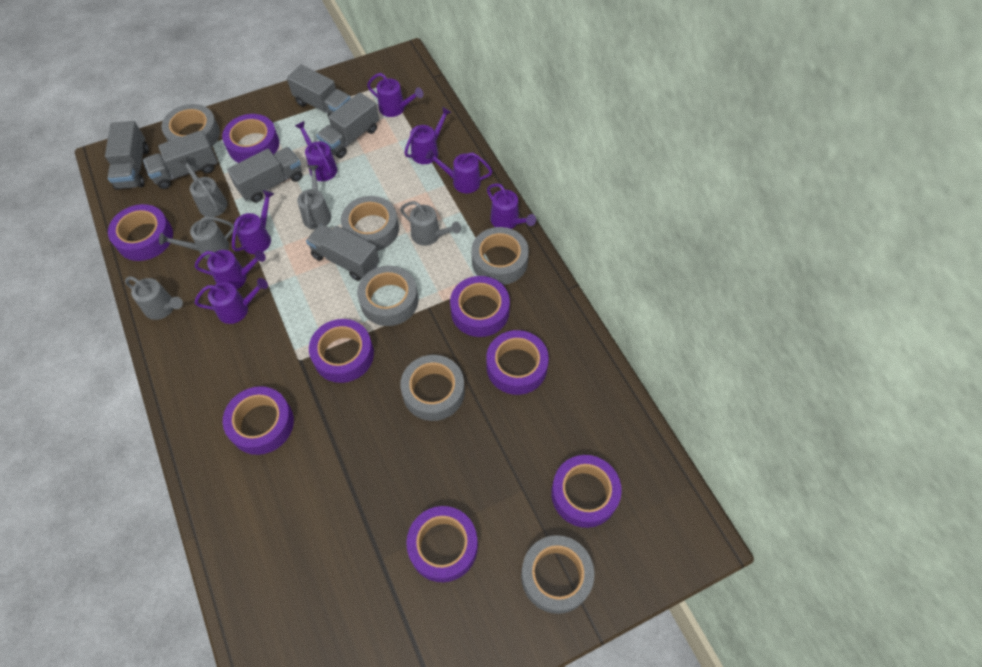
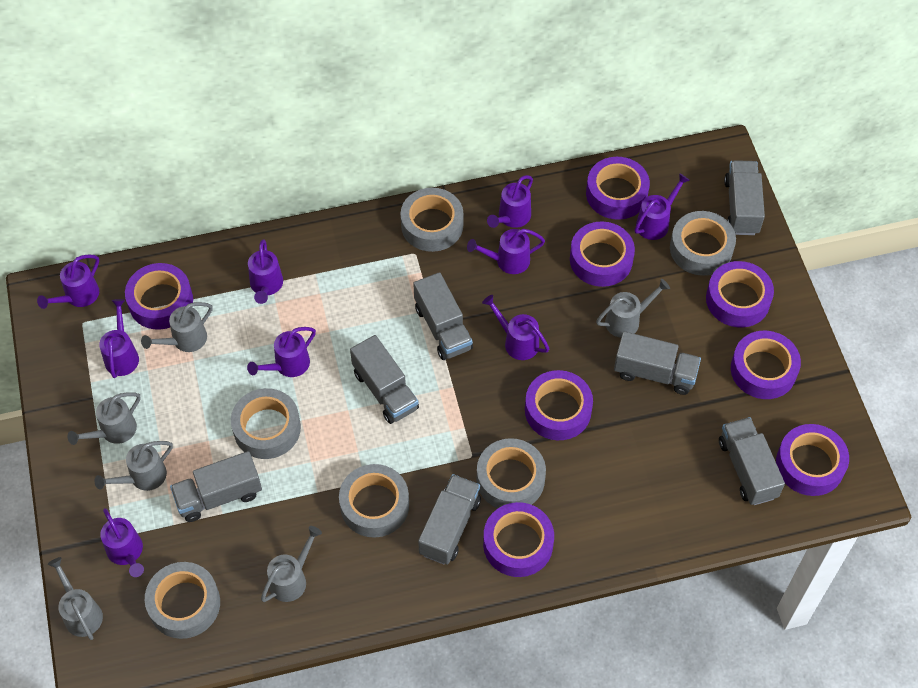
grey truck: 6 -> 7
grey watering can: 5 -> 6
purple watering can: 8 -> 9

